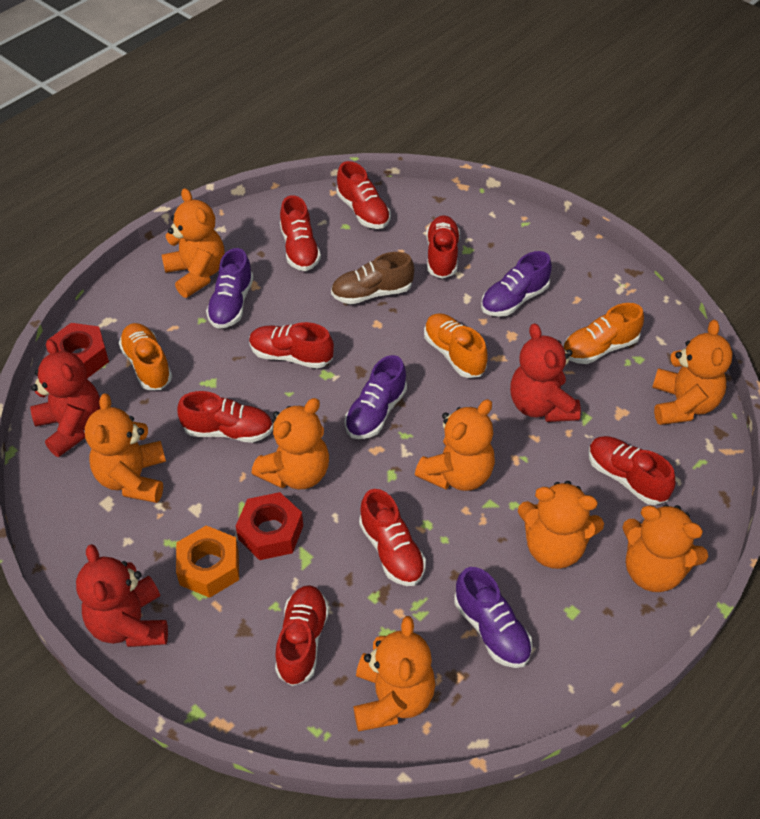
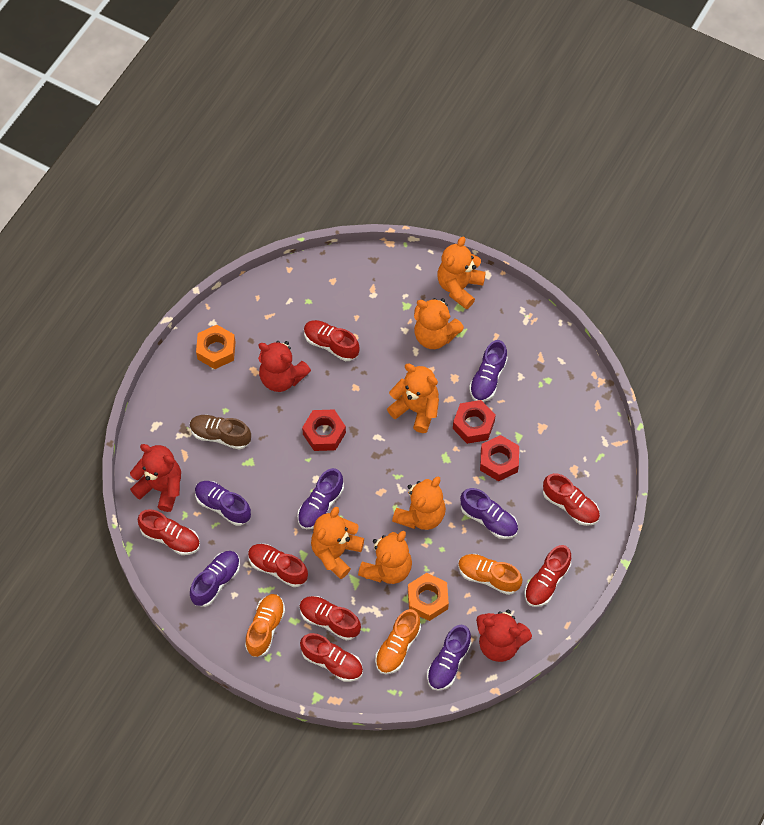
orange nut: 1 -> 2
orange teddy bear: 8 -> 6
purple shoe: 4 -> 6
red nut: 2 -> 3
red shoe: 8 -> 7

